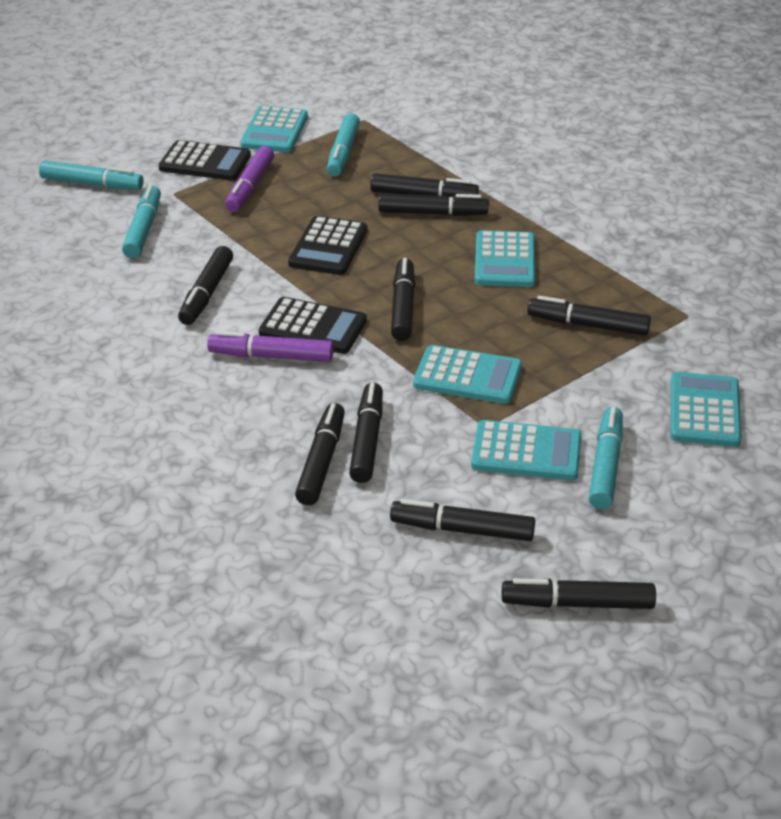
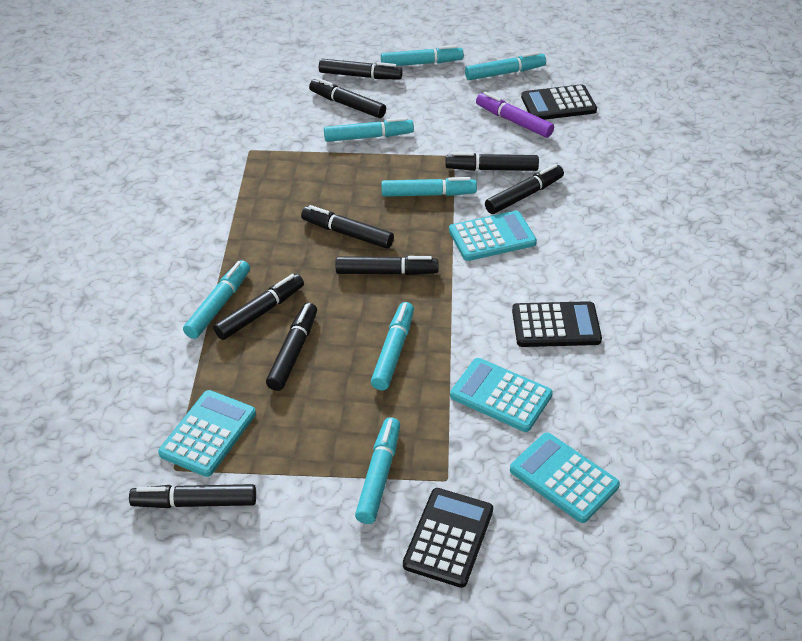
purple marker: 2 -> 1
turquoise calculator: 5 -> 4
turquoise marker: 4 -> 7

